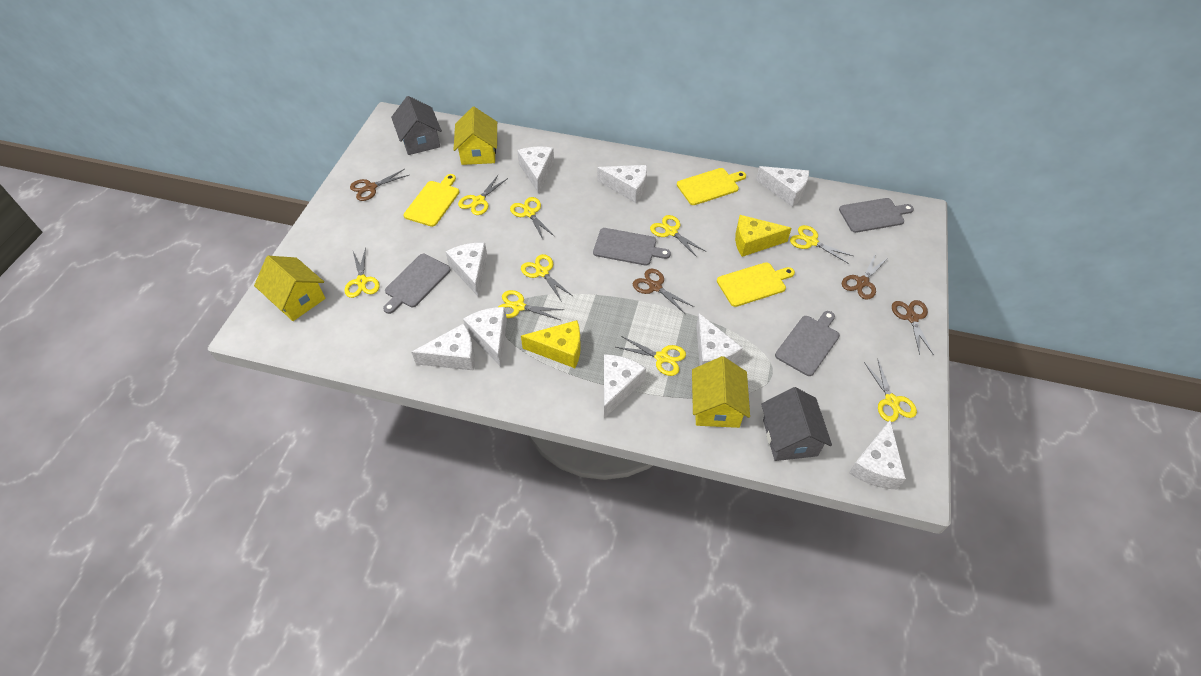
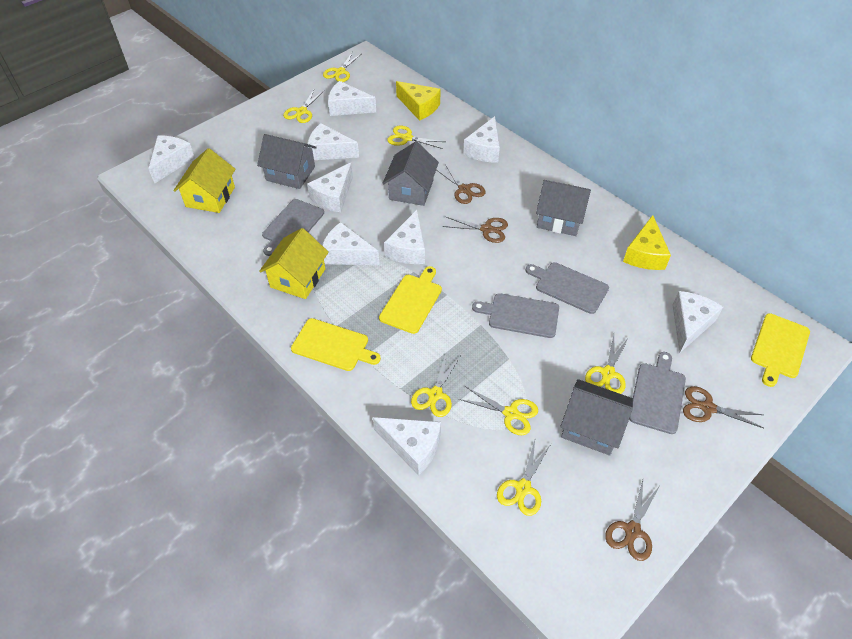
grey house: 2 -> 4
yellow house: 3 -> 2
yellow scissors: 9 -> 7

